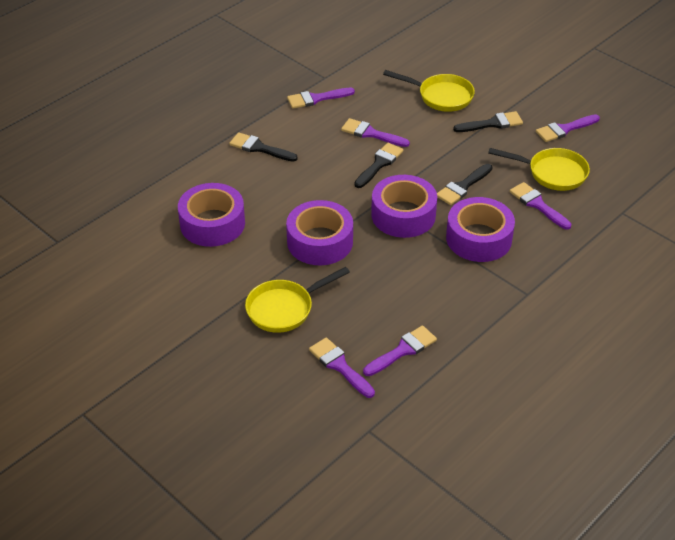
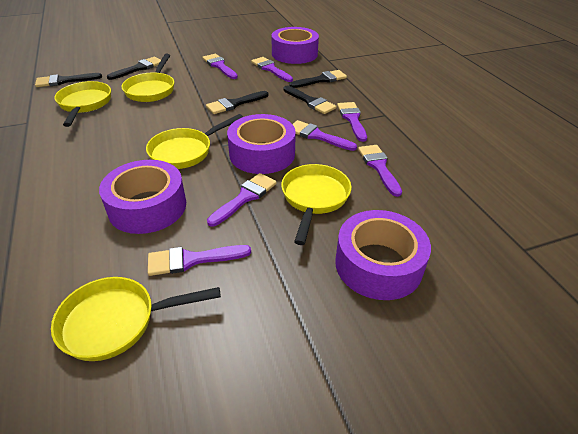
black brush: 4 -> 5
purple brush: 6 -> 7
yellow pan: 3 -> 5

